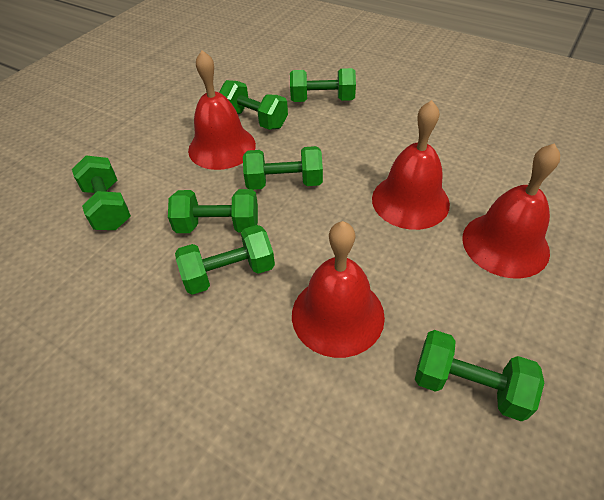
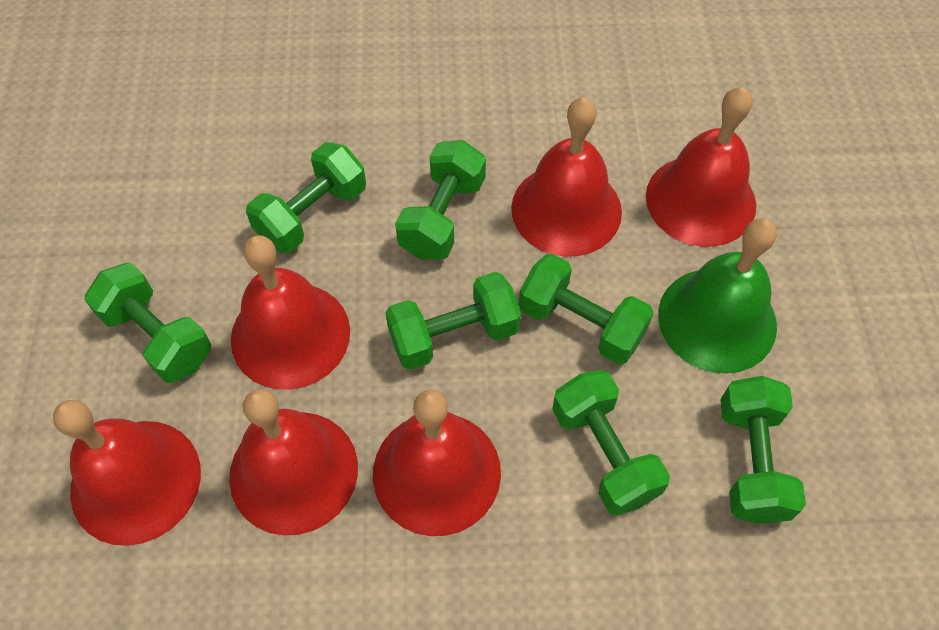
green bell: 0 -> 1
red bell: 4 -> 6

